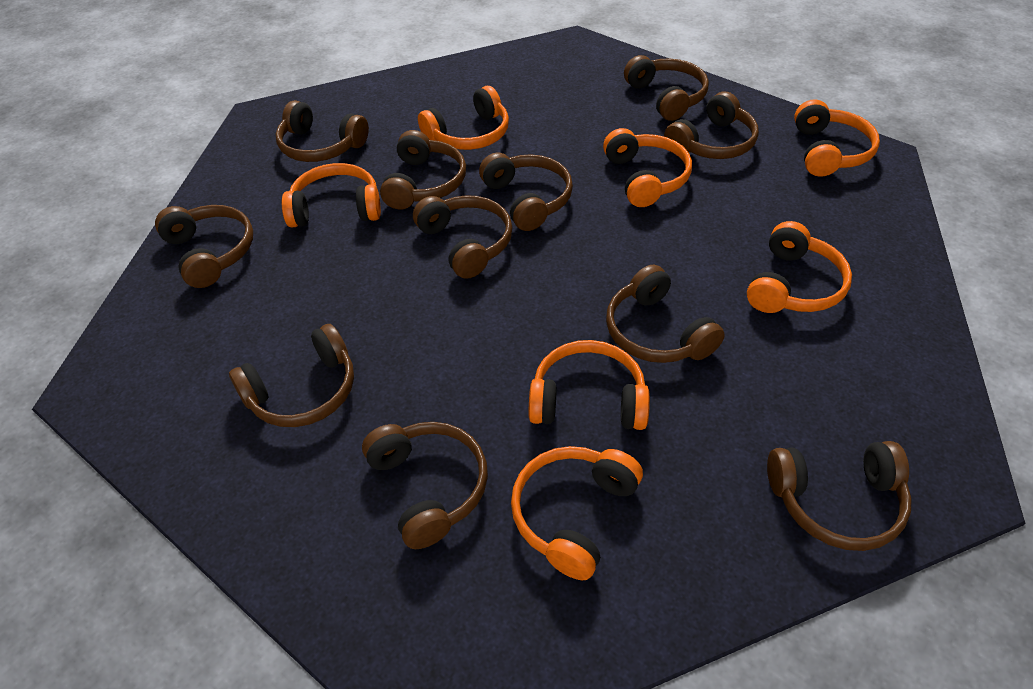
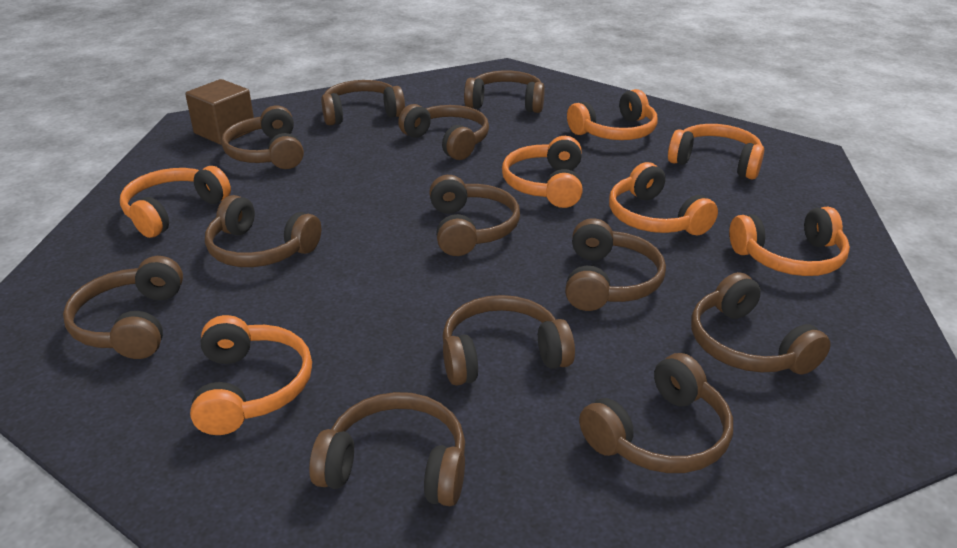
brown cube: 0 -> 1
brown headphones: 11 -> 12

